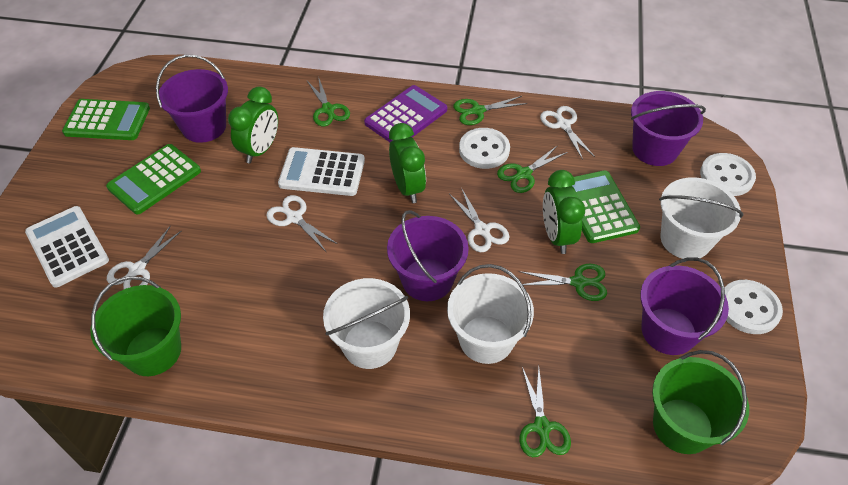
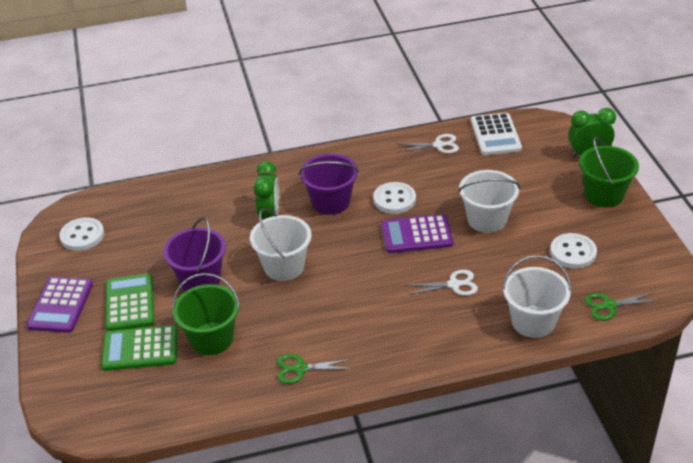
green calculator: 3 -> 2
green clock: 3 -> 2
green scissors: 5 -> 2
purple bucket: 4 -> 2
purple calculator: 1 -> 2
white calculator: 2 -> 1
white scissors: 4 -> 2

